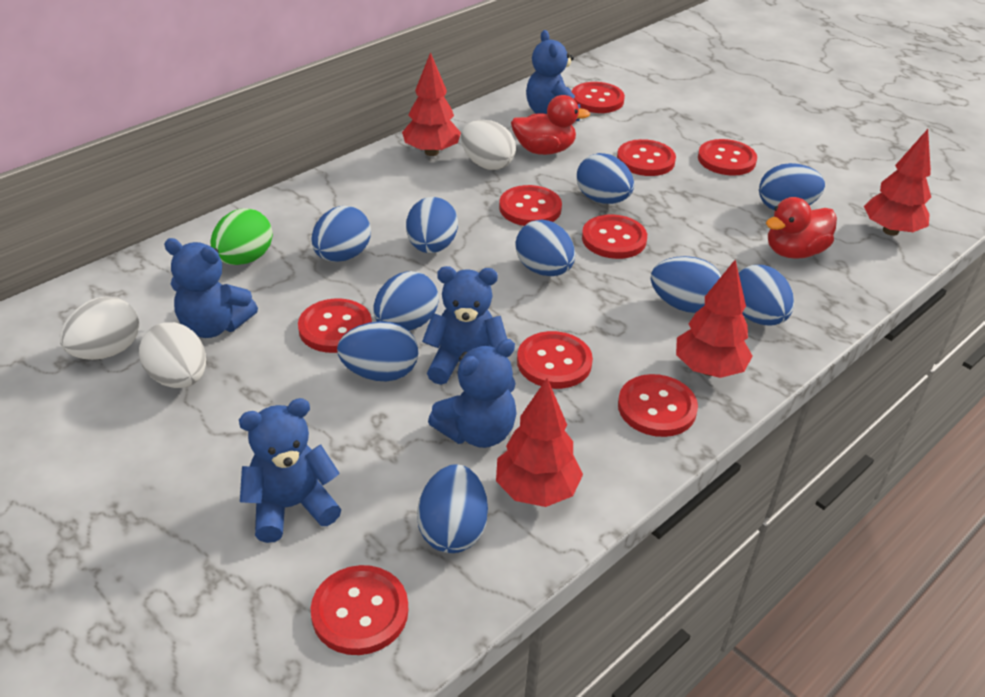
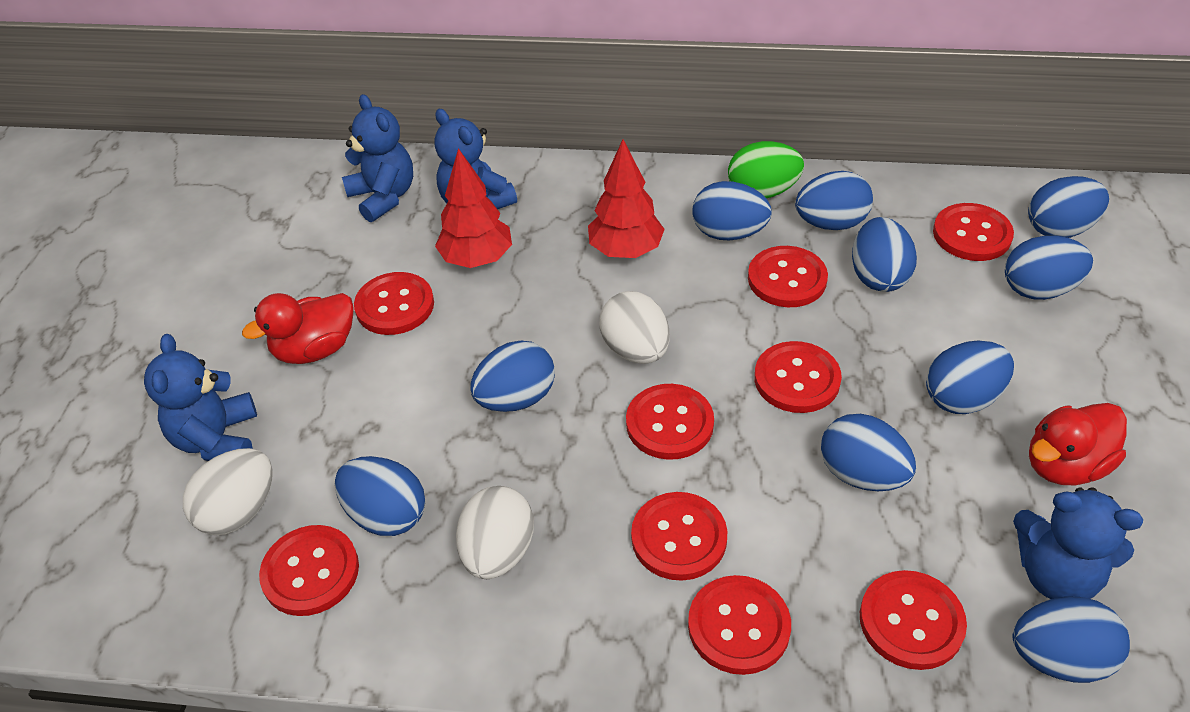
blue teddy bear: 5 -> 4
red tree: 4 -> 2

